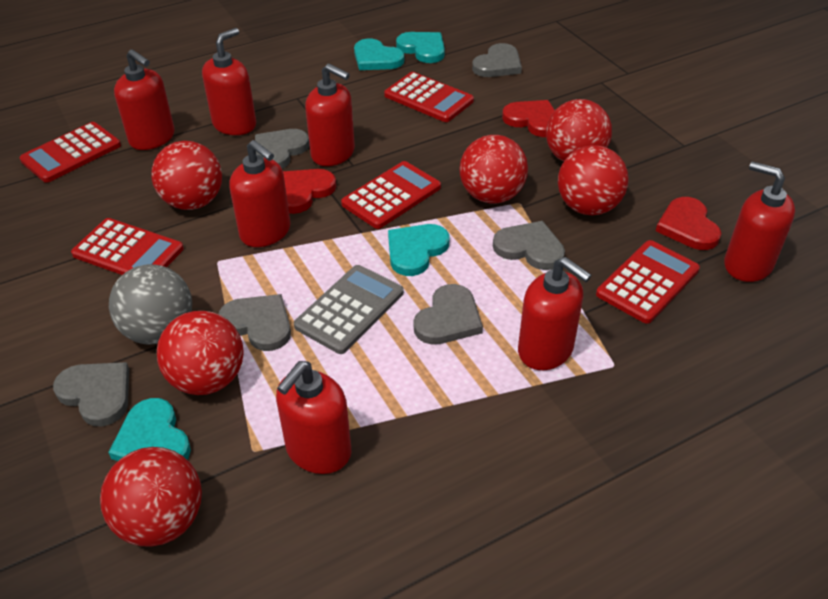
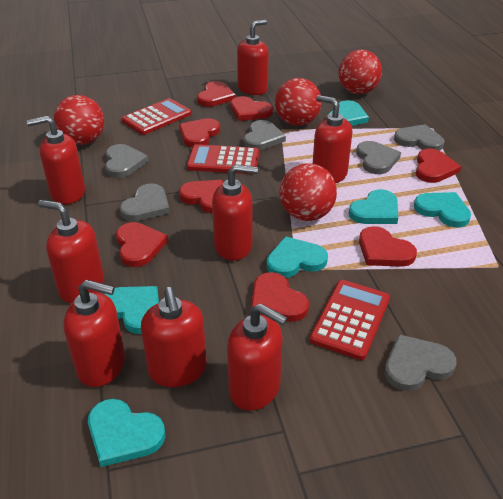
grey ball: 1 -> 0
grey calculator: 1 -> 0
red ball: 6 -> 4
red calculator: 5 -> 3
red heart: 3 -> 8
red soap dispenser: 7 -> 8
turquoise heart: 4 -> 6

